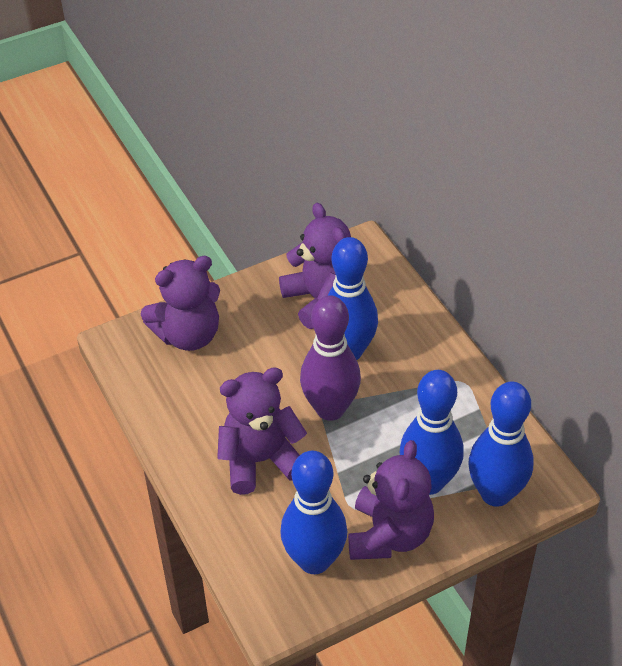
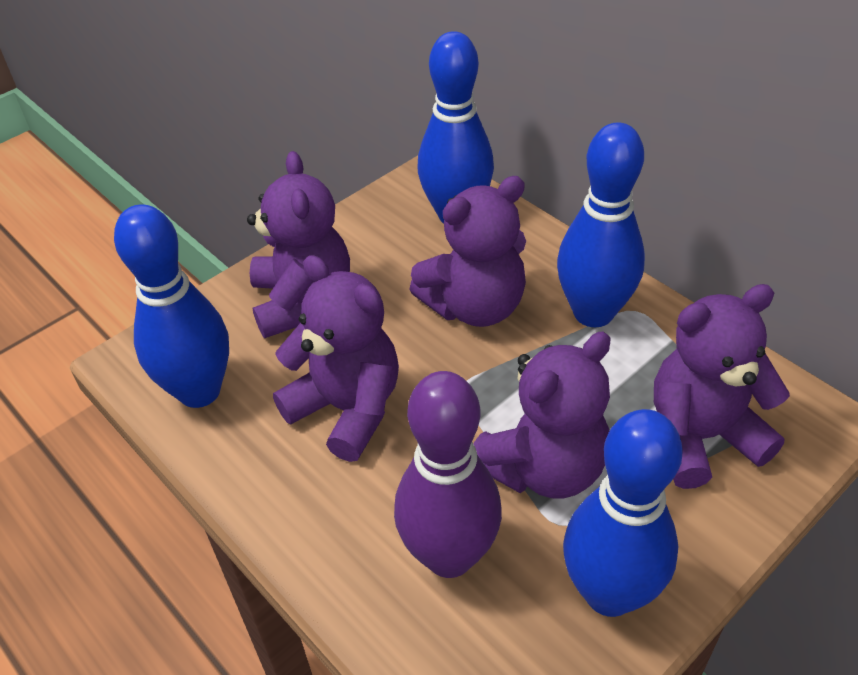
purple teddy bear: 4 -> 5

